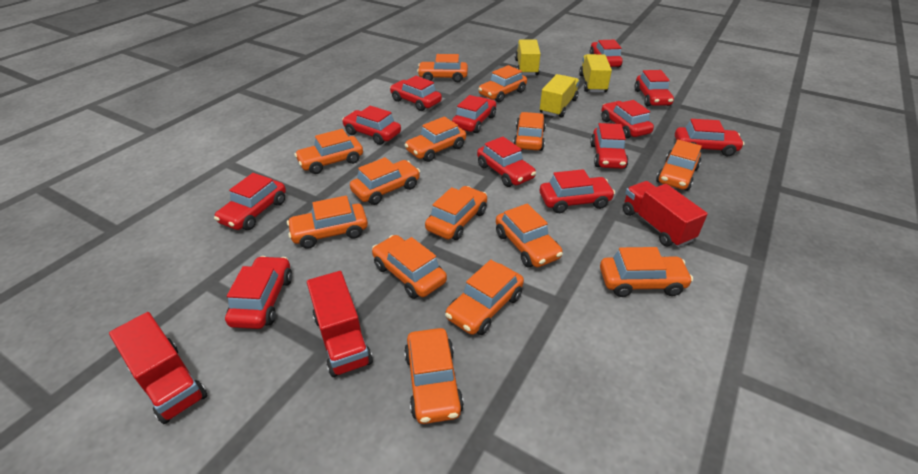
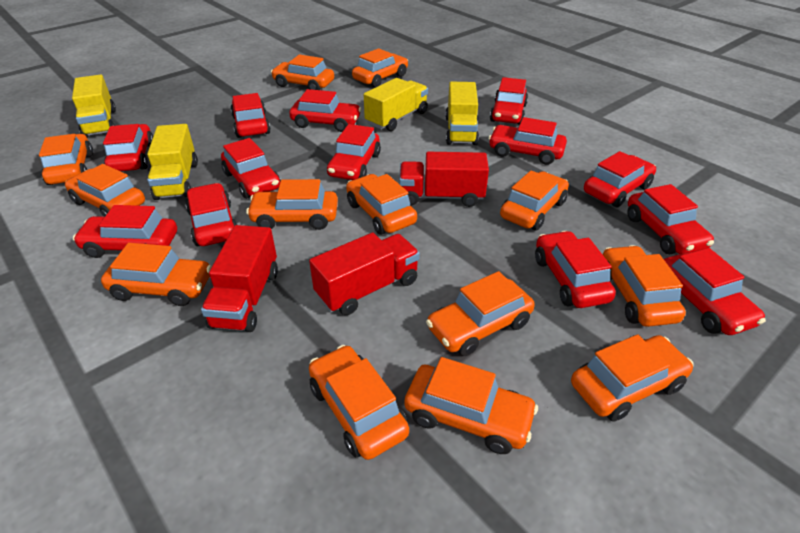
orange car: 14 -> 13
red car: 12 -> 13
yellow truck: 3 -> 4

